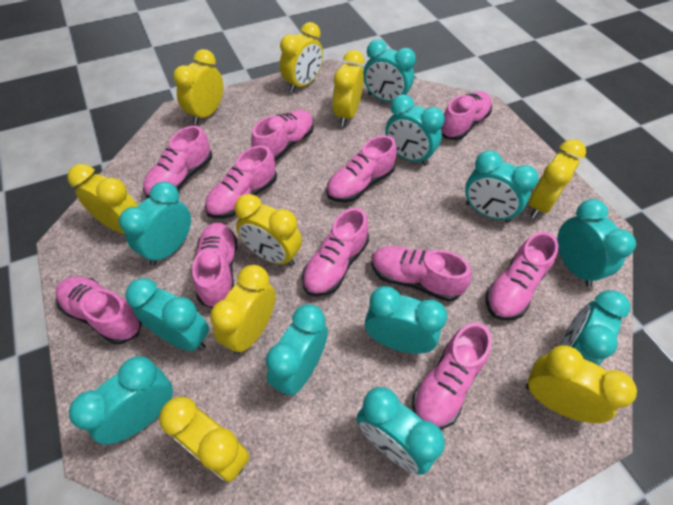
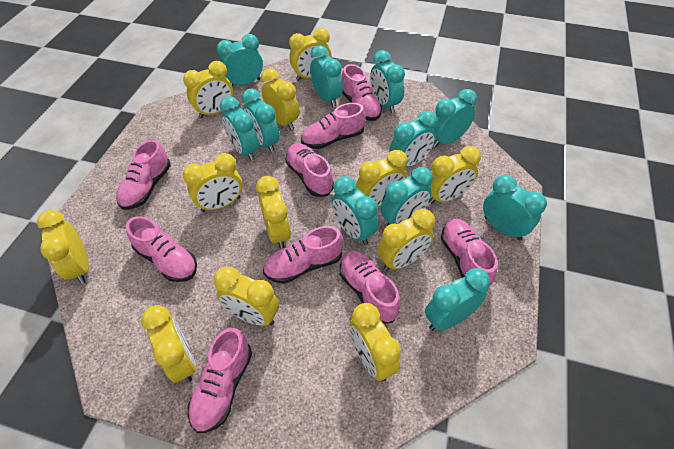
pink shoe: 11 -> 9
yellow clock: 9 -> 12

